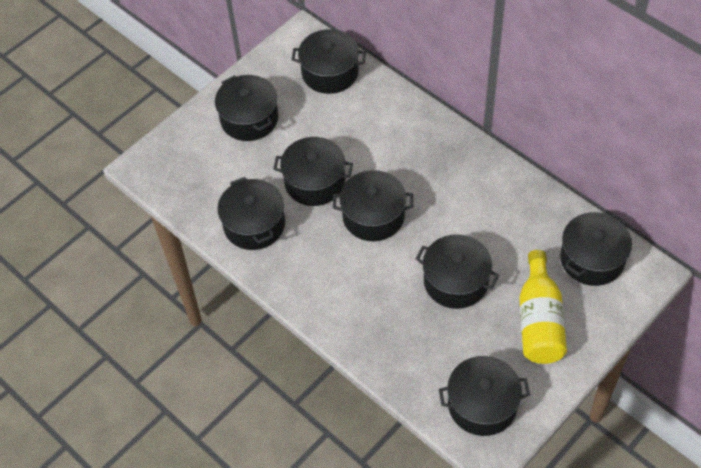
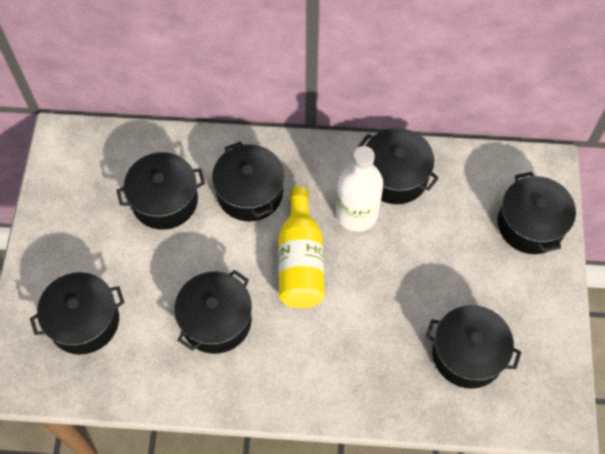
black pot: 8 -> 7
white bottle: 0 -> 1

